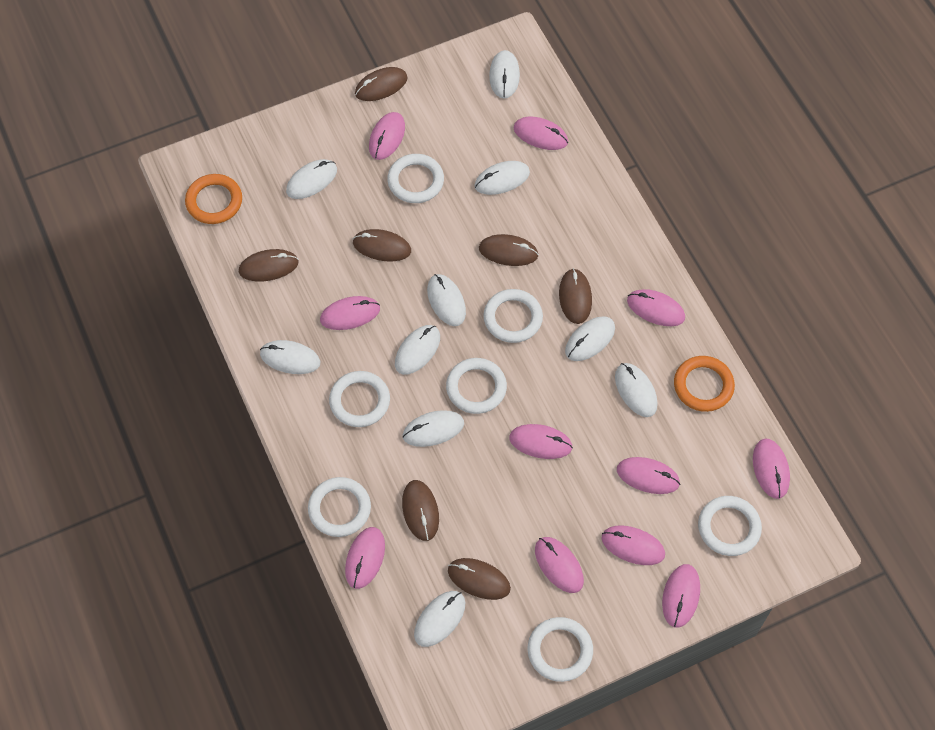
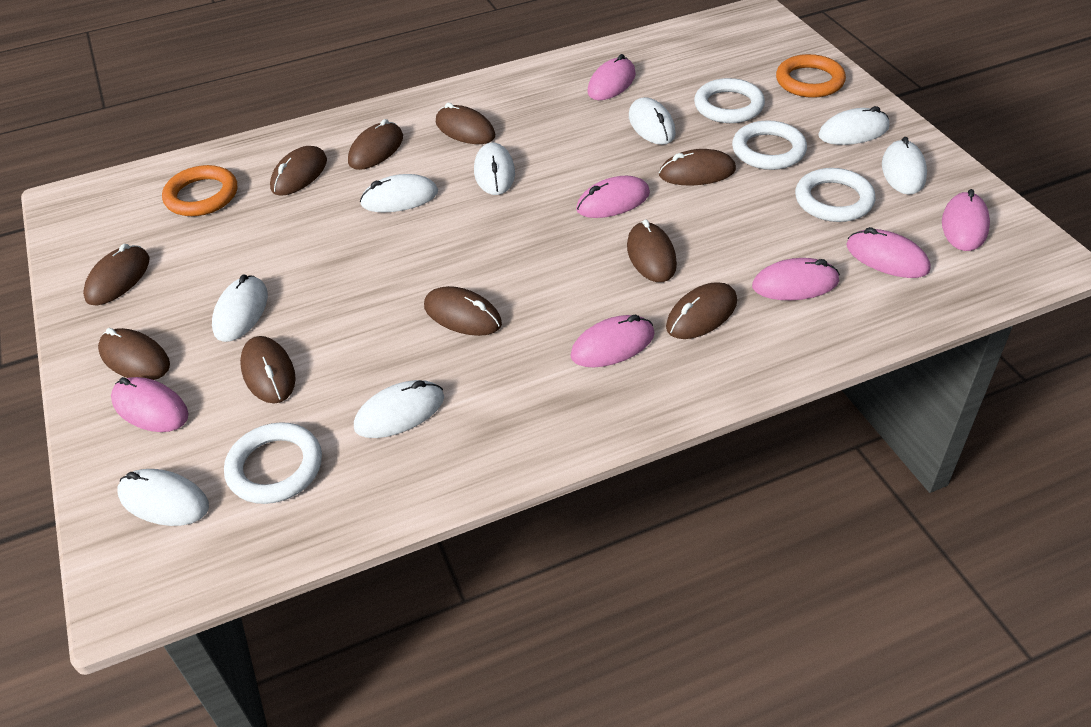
brown mouse: 7 -> 10
pink mouse: 11 -> 7
white mouse: 10 -> 8
white ring: 7 -> 4

